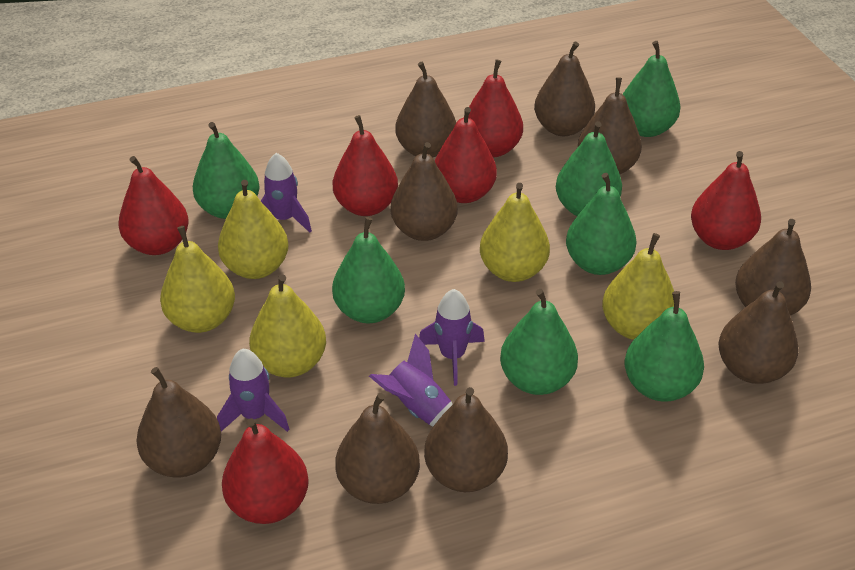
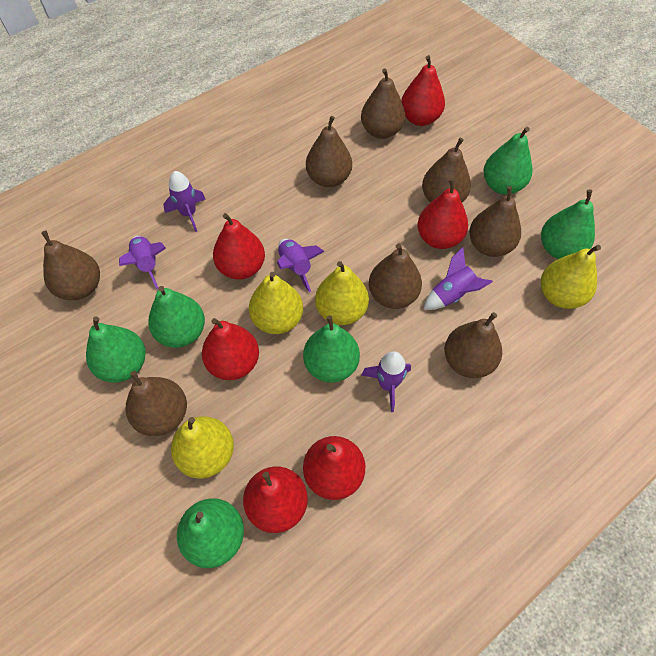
brown pear: 9 -> 8
green pear: 7 -> 6
purple rocket: 4 -> 5
yellow pear: 5 -> 4

